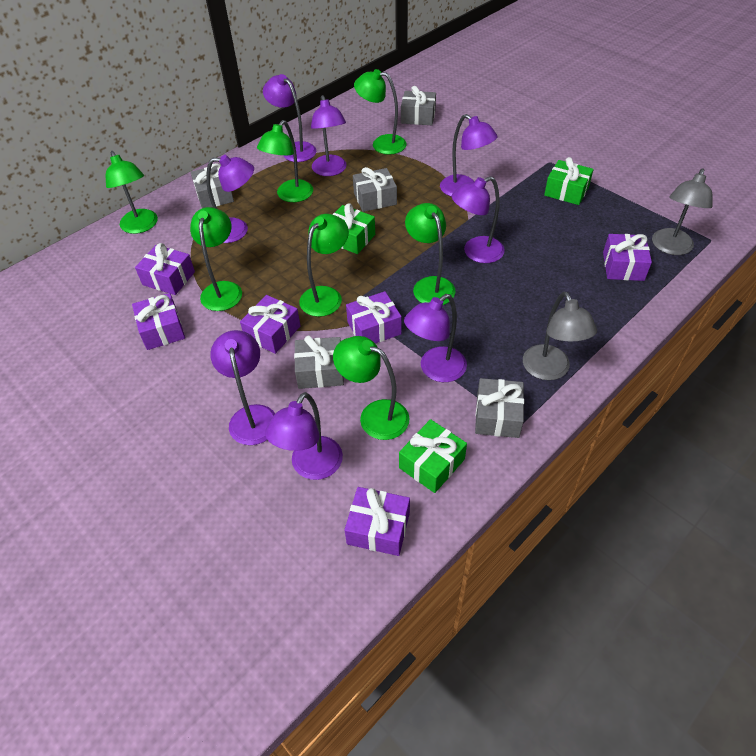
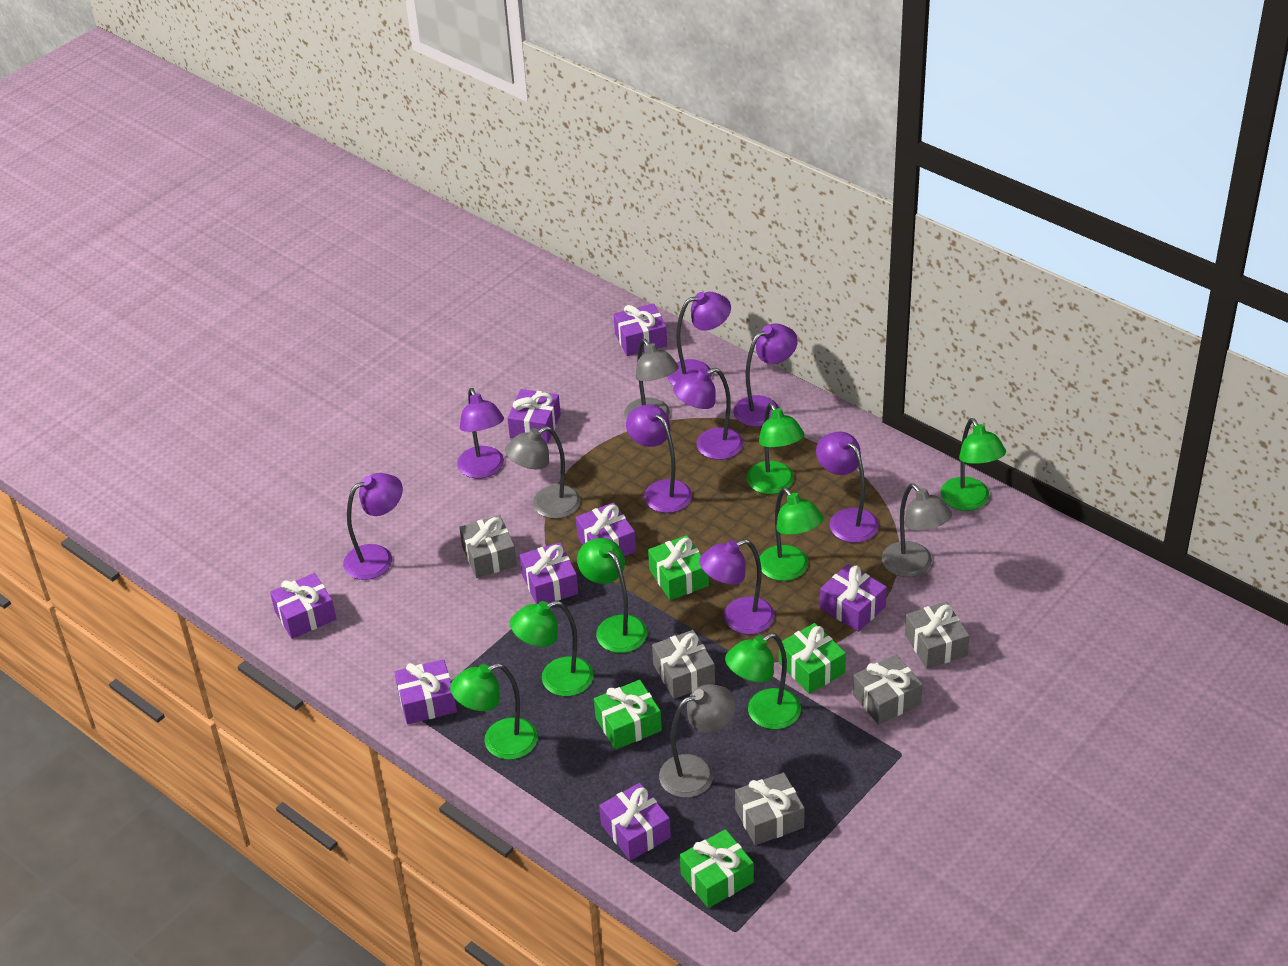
green gift: 3 -> 4
grey lamp: 2 -> 4
purple gift: 6 -> 8

